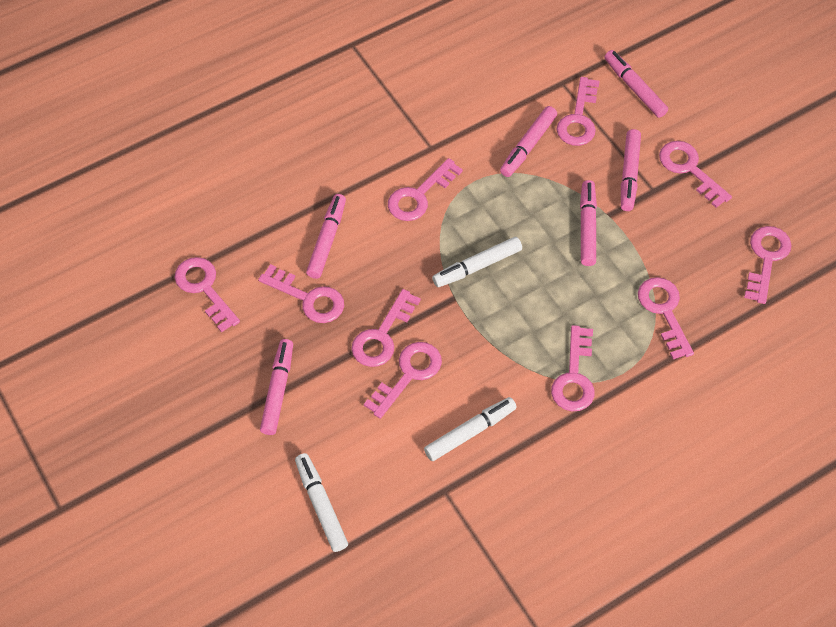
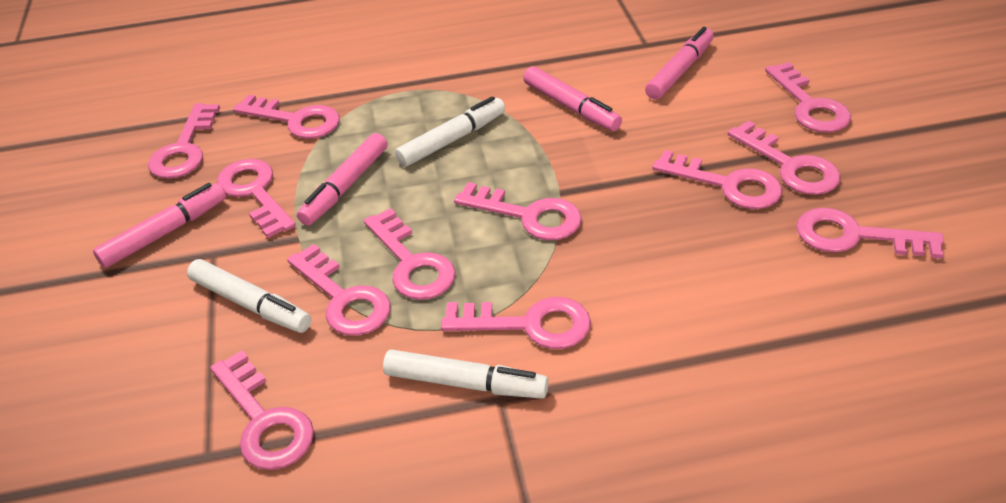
pink key: 10 -> 12
pink marker: 6 -> 4

